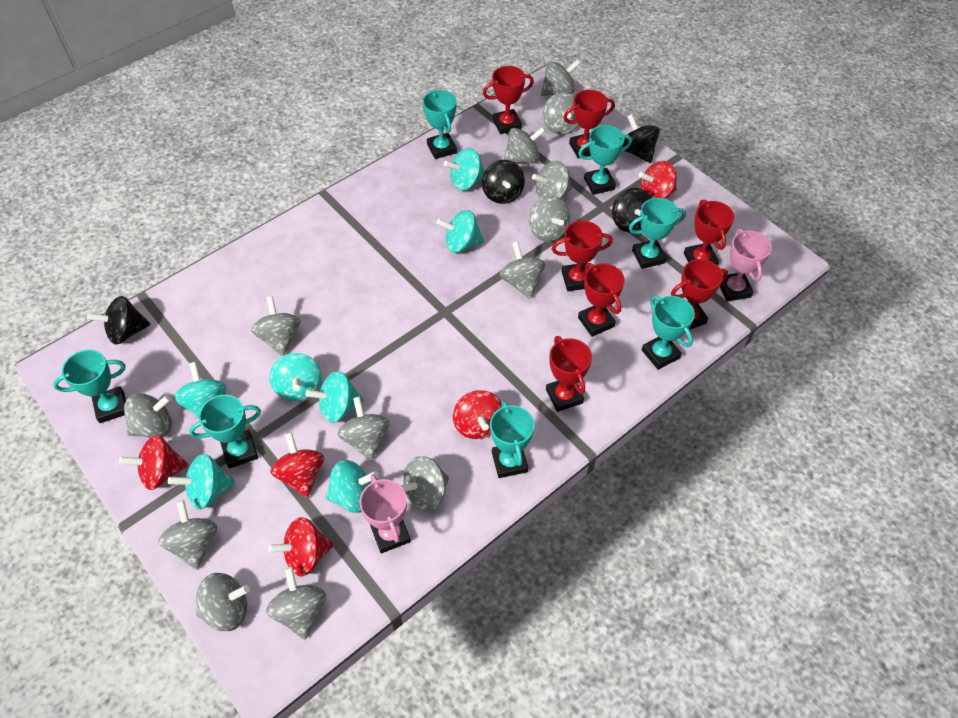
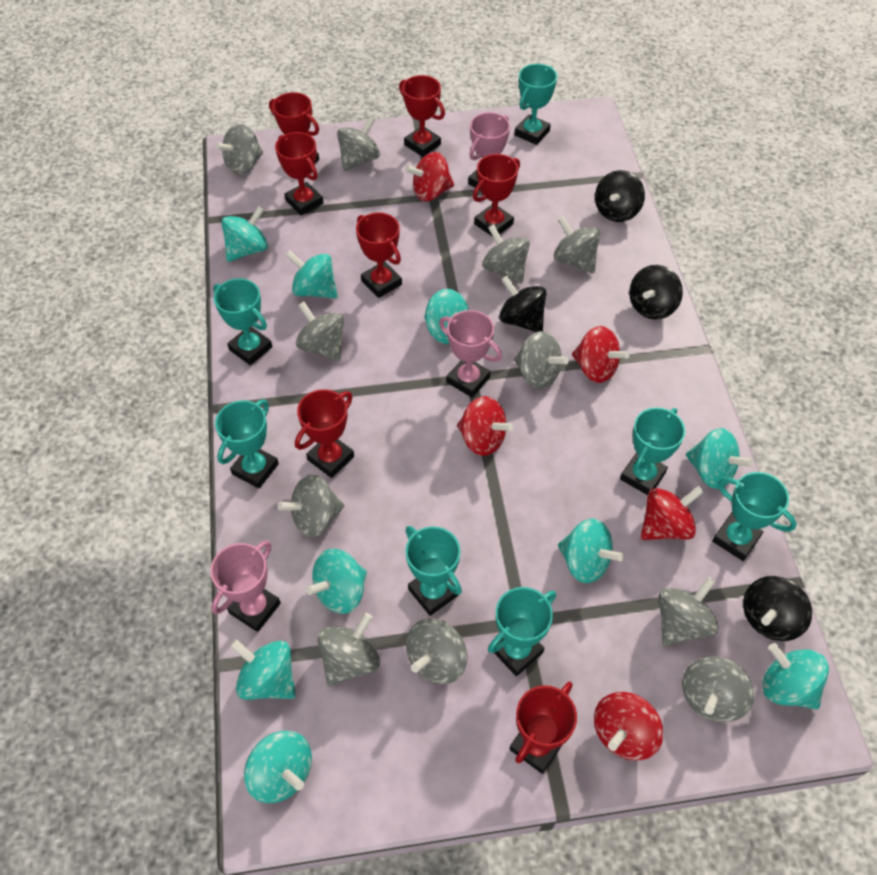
grey spinning top: 13 -> 11
pink trophy: 2 -> 3
turquoise spinning top: 7 -> 9

